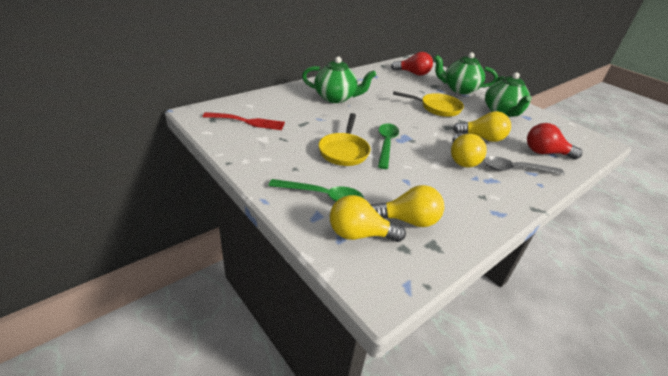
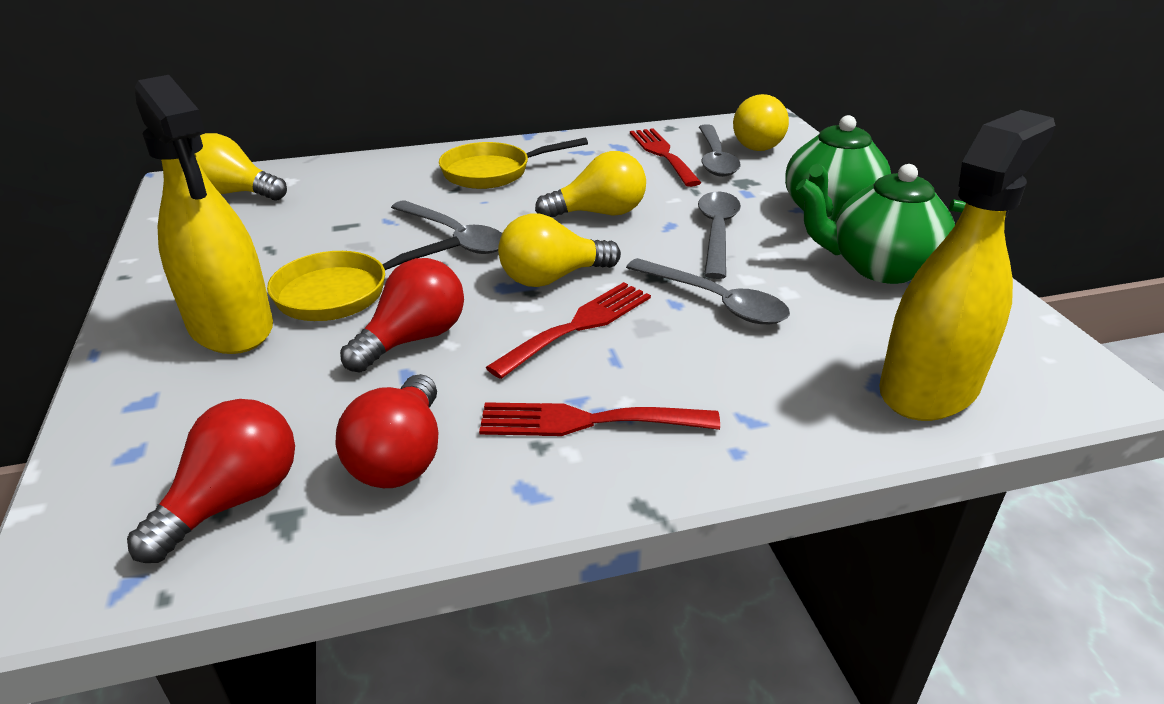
green spoon: 2 -> 0
green teapot: 3 -> 2
grey spoon: 1 -> 4
red fork: 1 -> 3
red light bulb: 2 -> 3
yellow spray bottle: 0 -> 2

